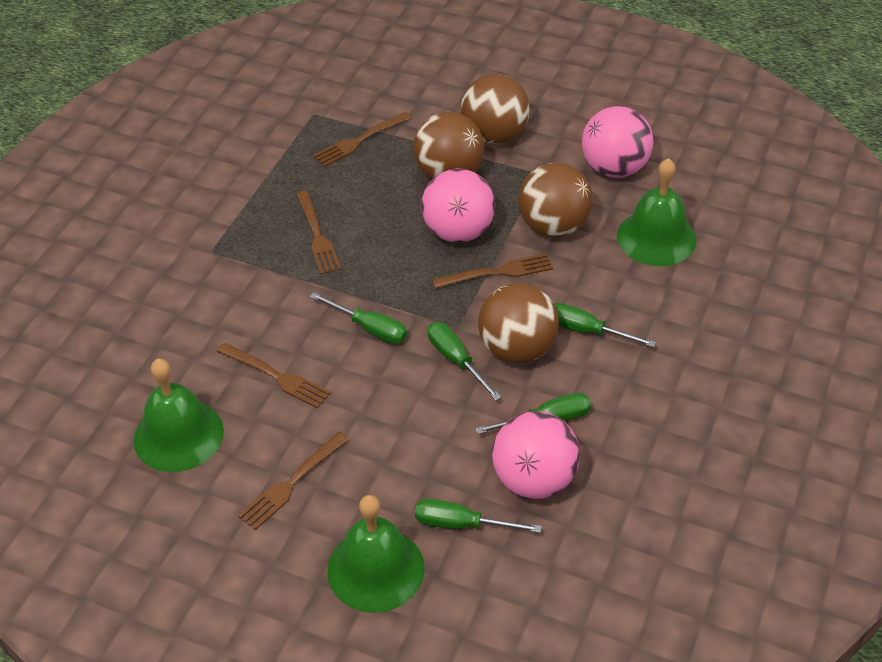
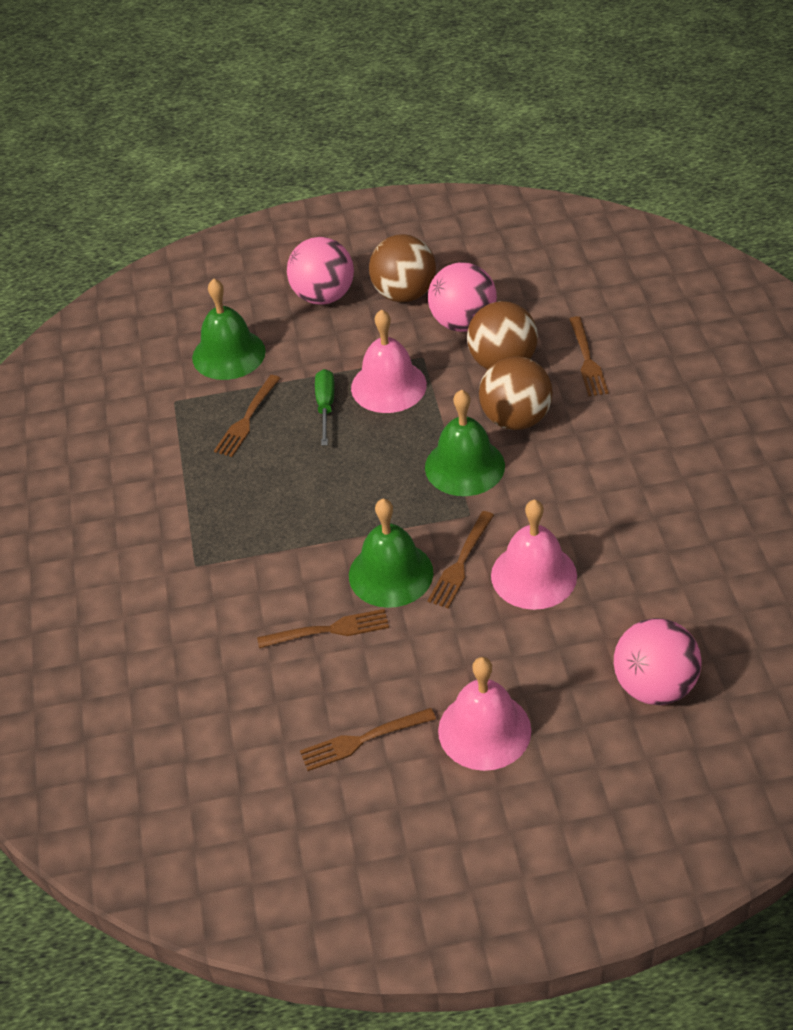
brown ball: 4 -> 3
green screwdriver: 5 -> 1
pink bell: 0 -> 3

